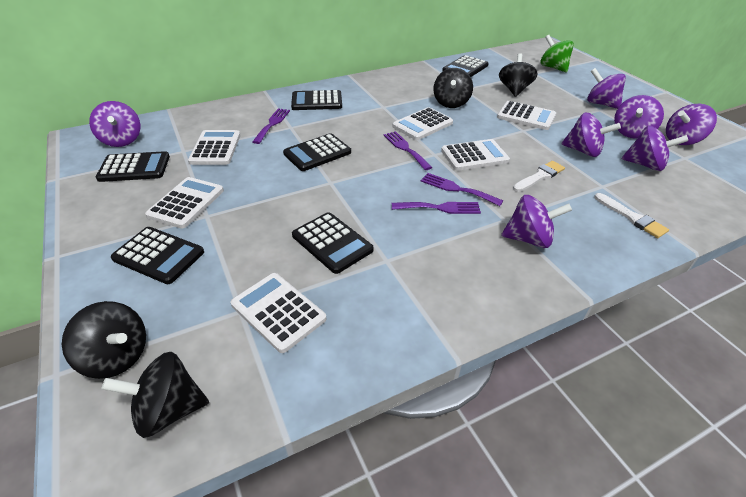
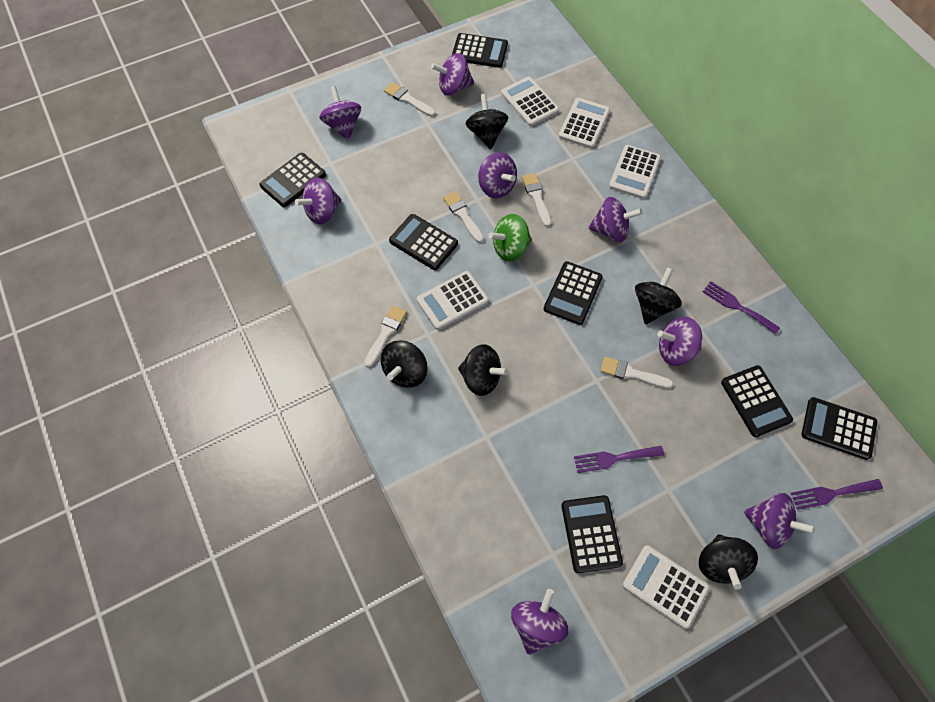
black calculator: 6 -> 7
black spinning top: 4 -> 5
purple fork: 4 -> 3
purple spinning top: 7 -> 8
white brush: 2 -> 5
white calculator: 6 -> 5

